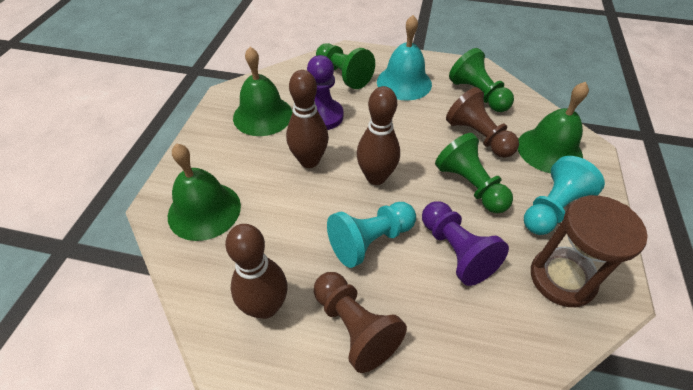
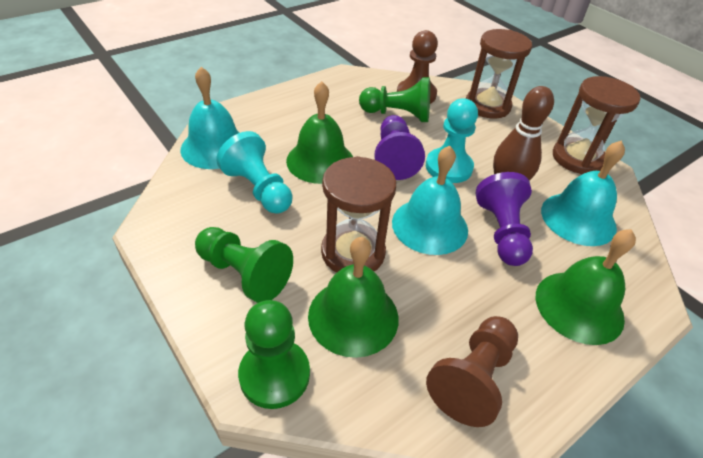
brown bowling pin: 3 -> 1
brown hourglass: 1 -> 3
turquoise bell: 1 -> 3

